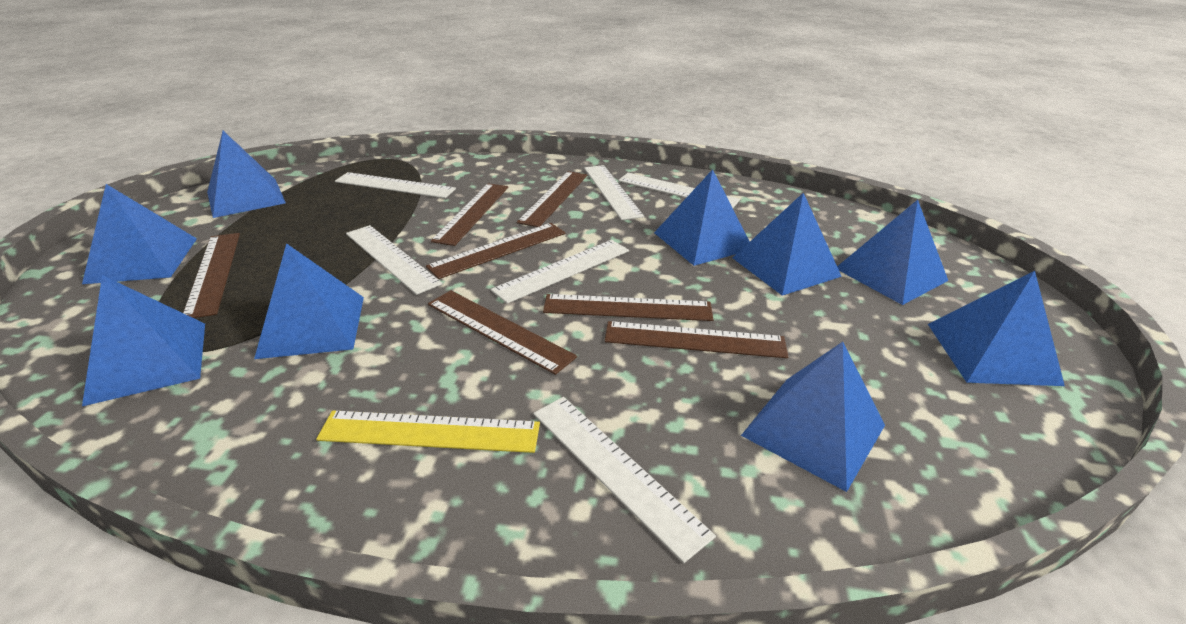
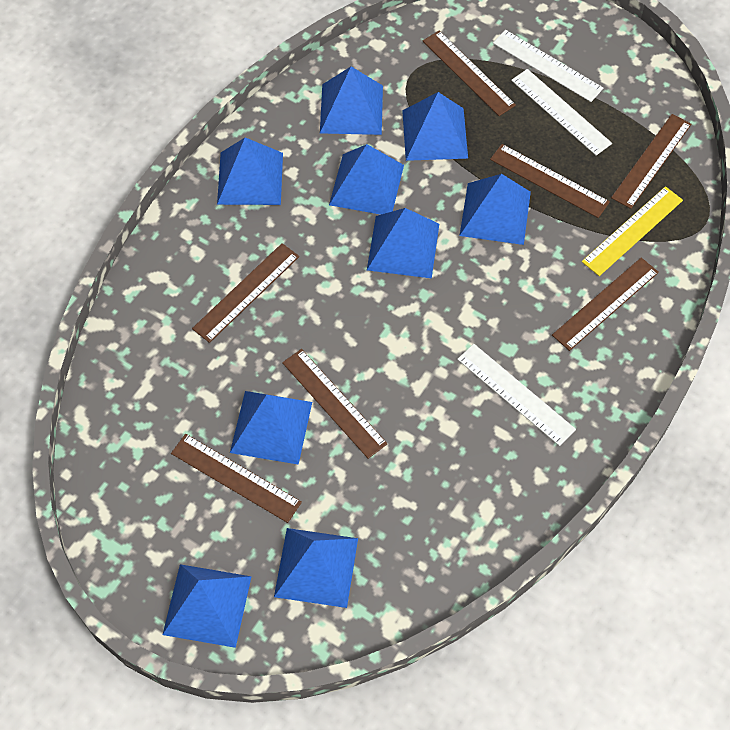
white ruler: 6 -> 3

